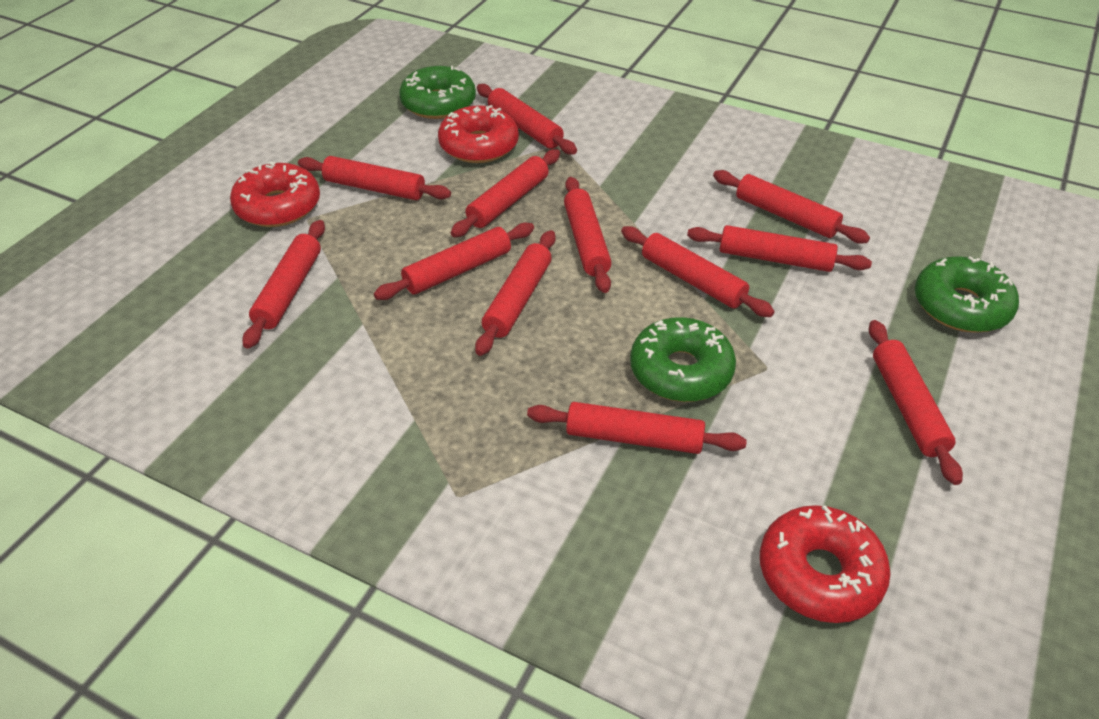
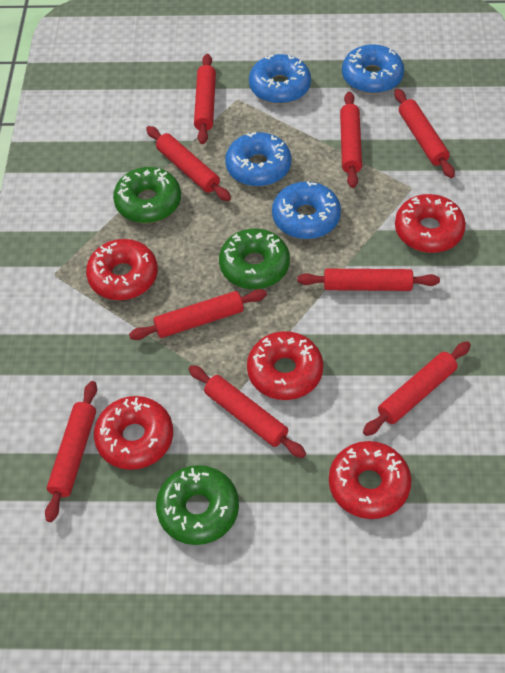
blue donut: 0 -> 4
red donut: 3 -> 5
red rolling pin: 12 -> 9

